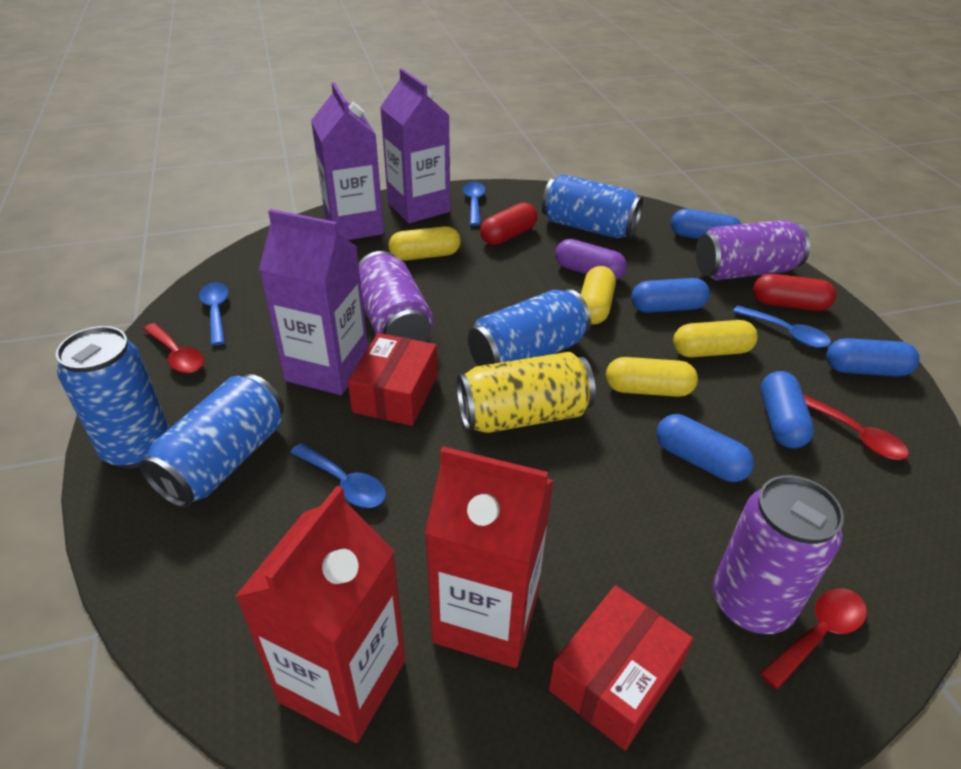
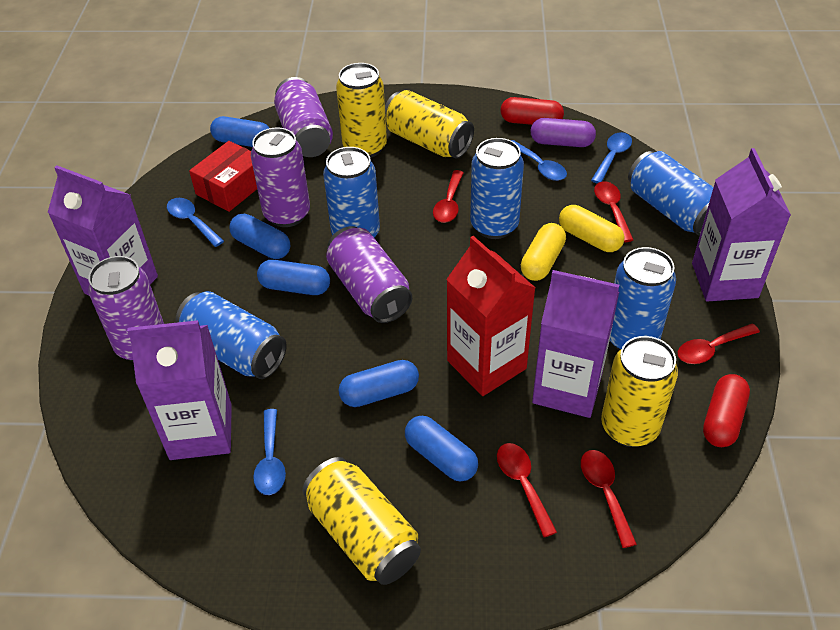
blue can: 4 -> 5
purple can: 3 -> 4
purple carton: 3 -> 4
red box: 2 -> 1
red carton: 2 -> 1
red spoon: 3 -> 5
yellow can: 1 -> 4
yellow capsule: 4 -> 2

